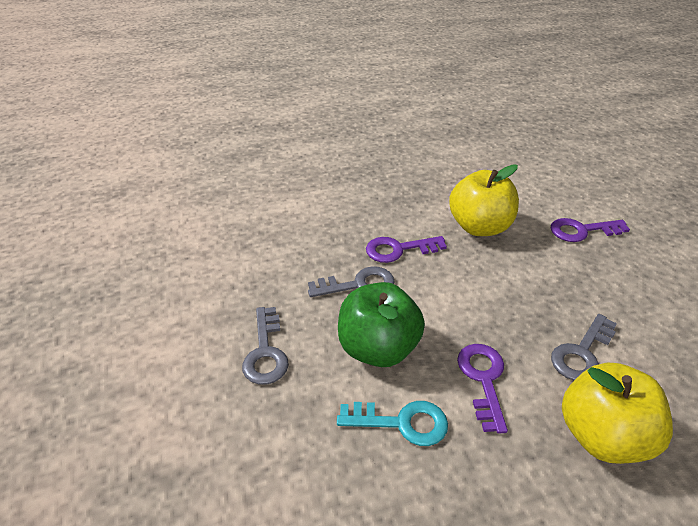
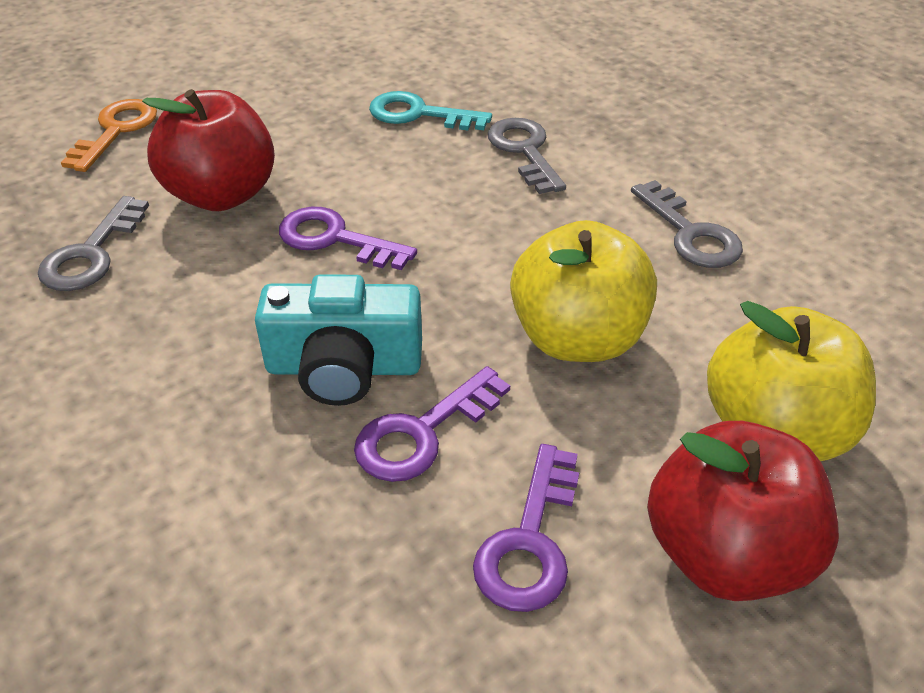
green apple: 1 -> 0
orange key: 0 -> 1
red apple: 0 -> 2
turquoise camera: 0 -> 1

